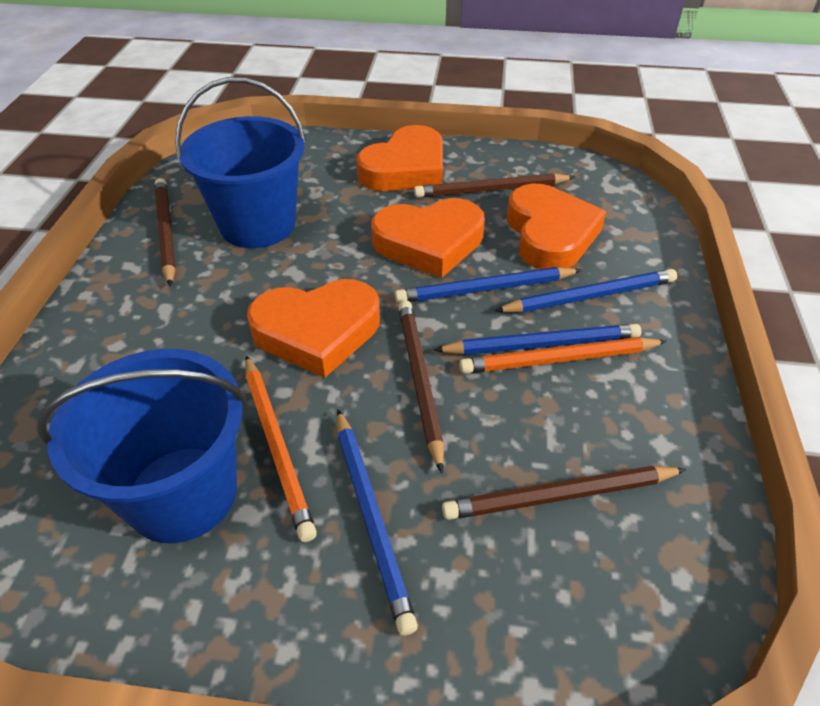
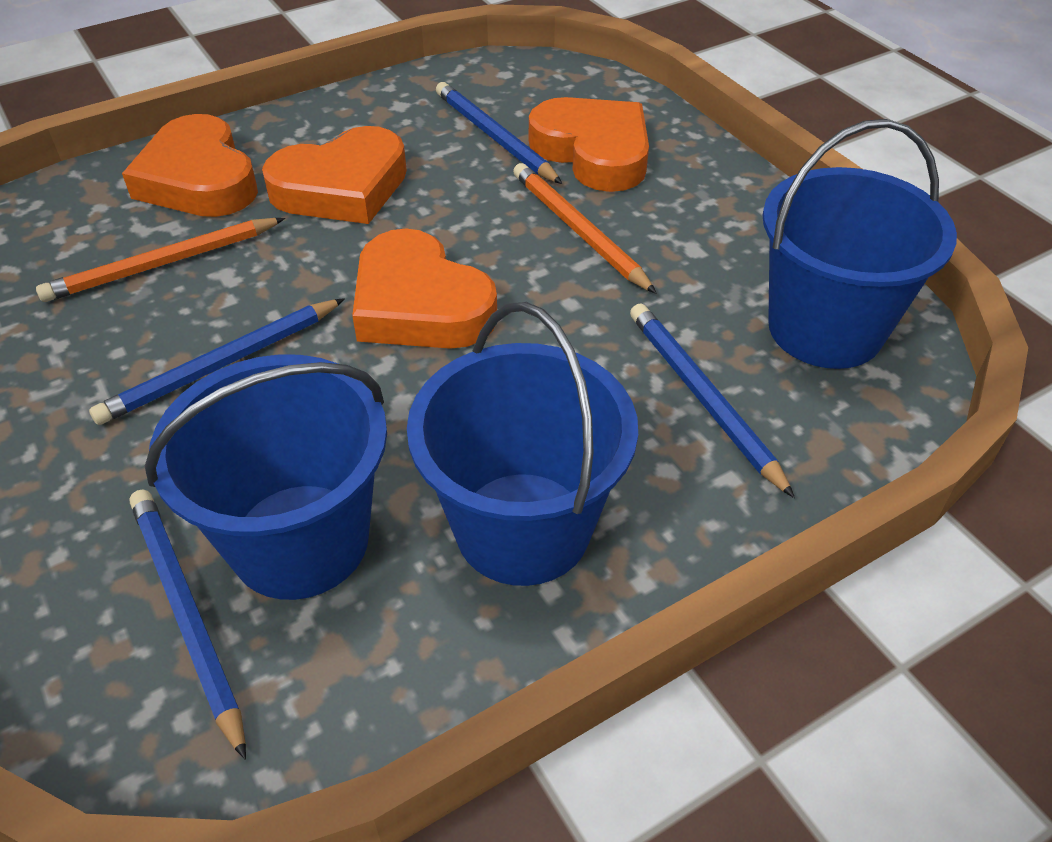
blue bucket: 2 -> 3
brown pencil: 4 -> 0

